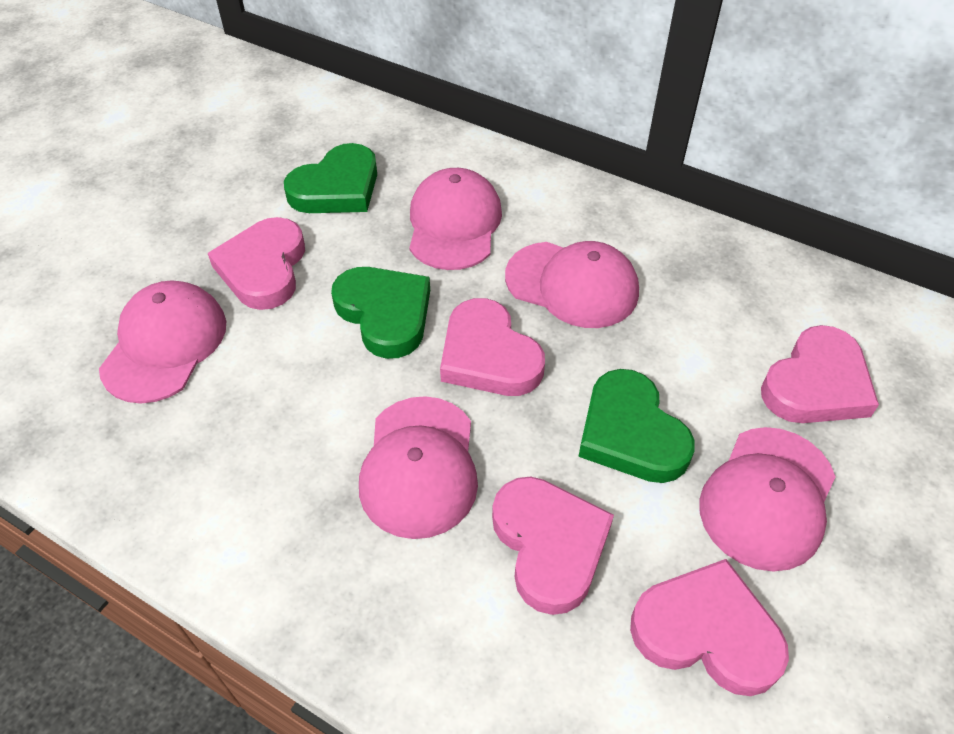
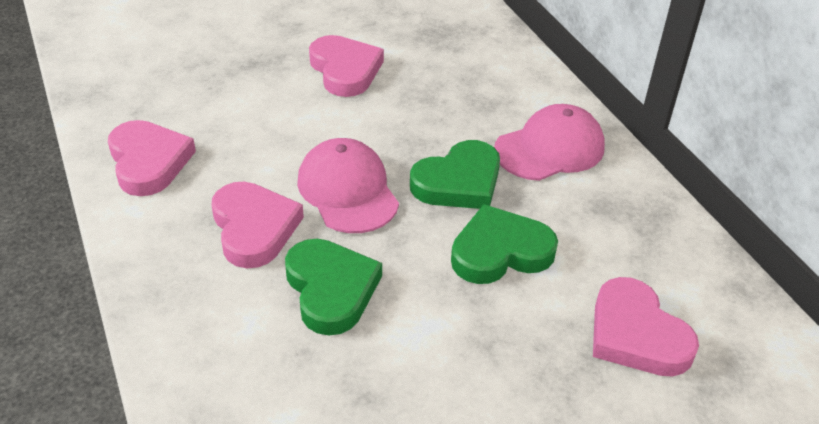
pink cap: 5 -> 2
pink heart: 5 -> 4

